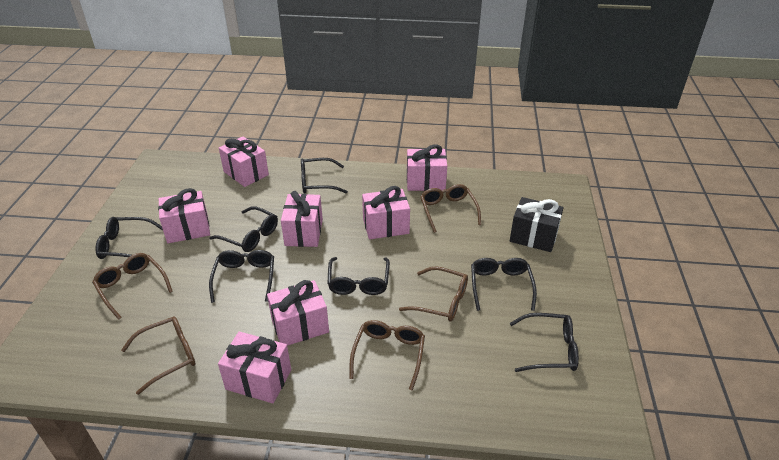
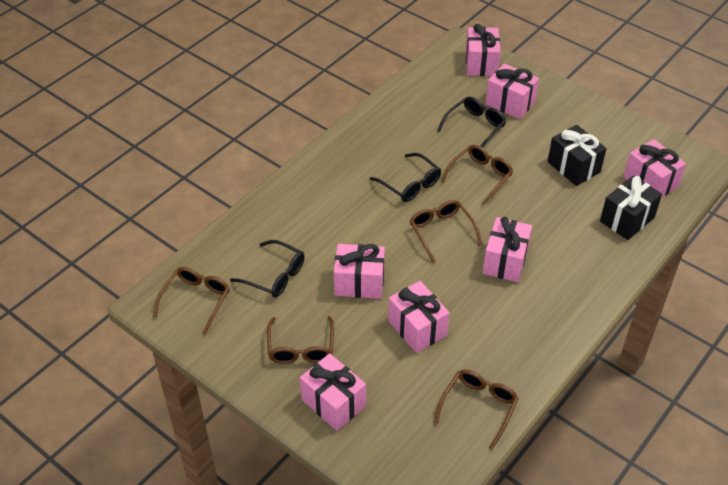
black gift: 1 -> 2
black glasses: 7 -> 3

